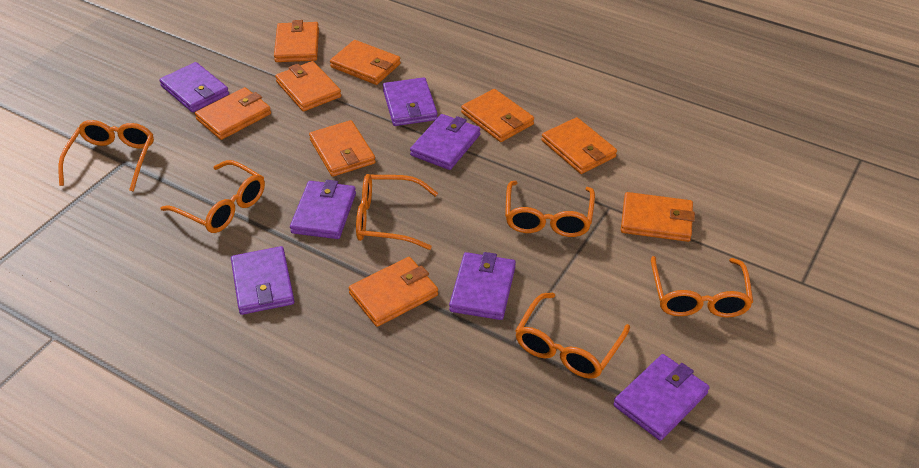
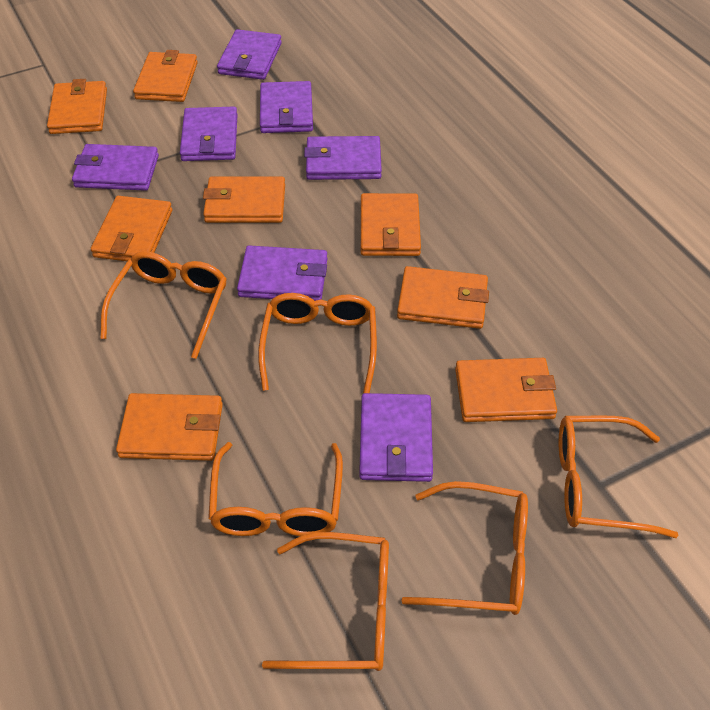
orange wallet: 9 -> 8

